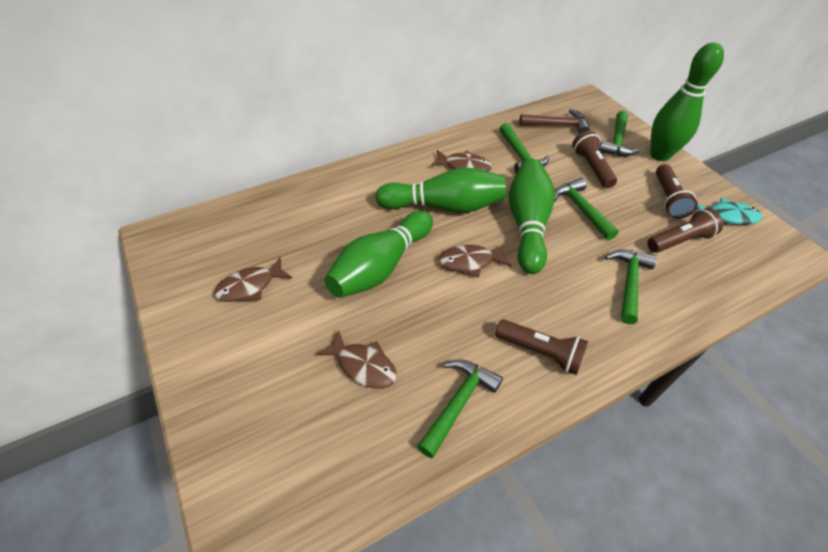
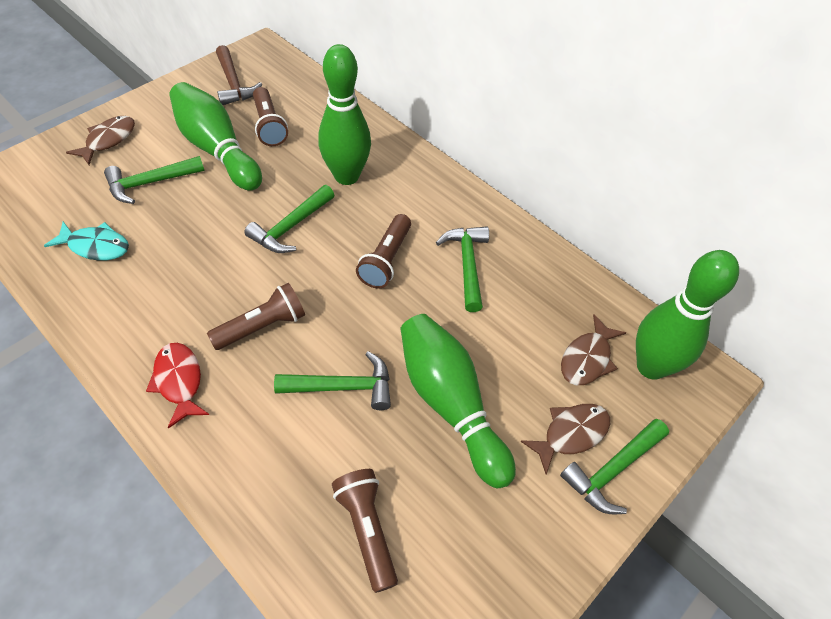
brown fish: 4 -> 3
red fish: 0 -> 1

